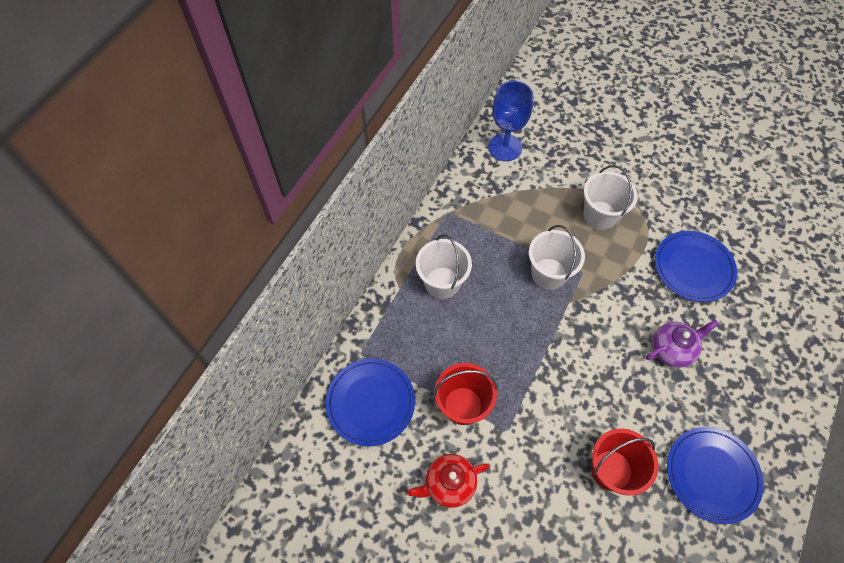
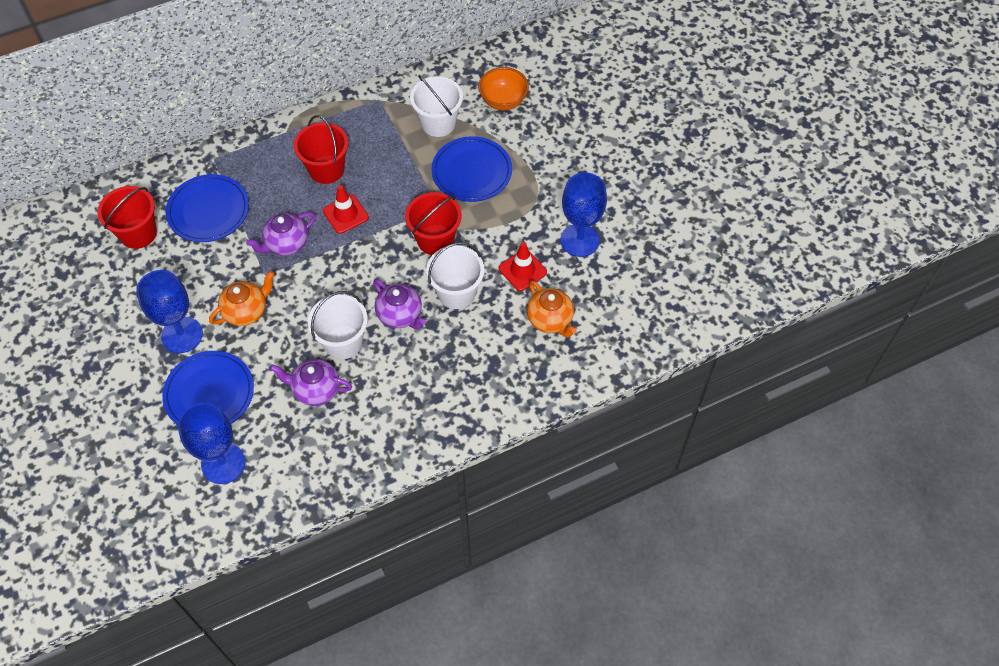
blue goblet: 1 -> 3
orange bowl: 0 -> 1
orange teapot: 0 -> 2
purple teapot: 1 -> 3
red bucket: 2 -> 3
red teapot: 1 -> 0
red traffic cone: 0 -> 2

